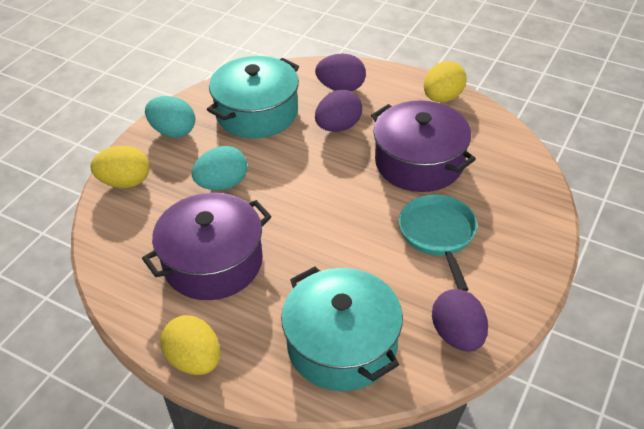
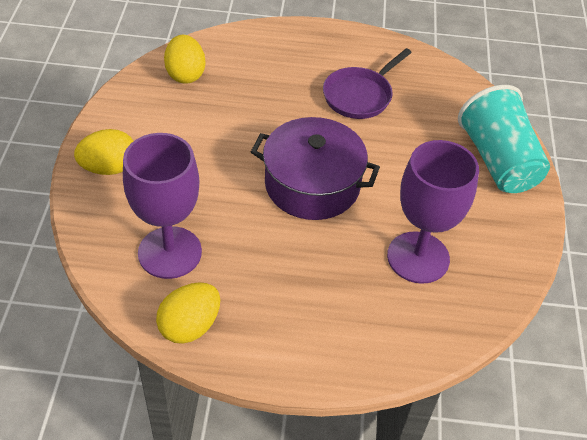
purple egg: 3 -> 0
purple goblet: 0 -> 2
purple pan: 0 -> 1
purple pot: 2 -> 1
turquoise cup: 0 -> 1
turquoise egg: 2 -> 0
turquoise pan: 1 -> 0
turquoise pot: 2 -> 0

